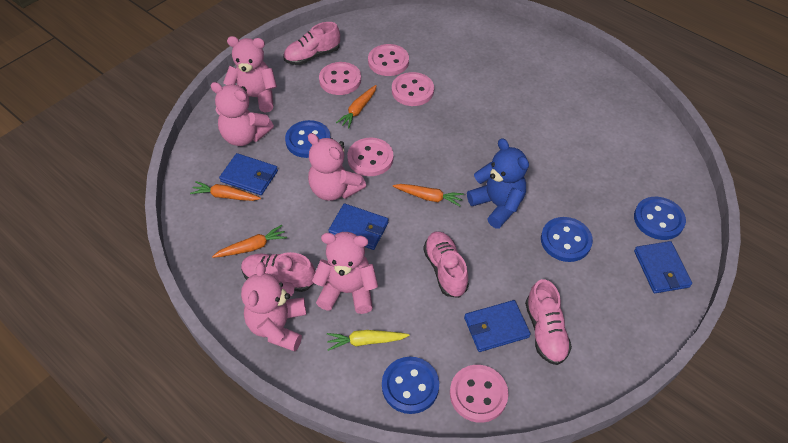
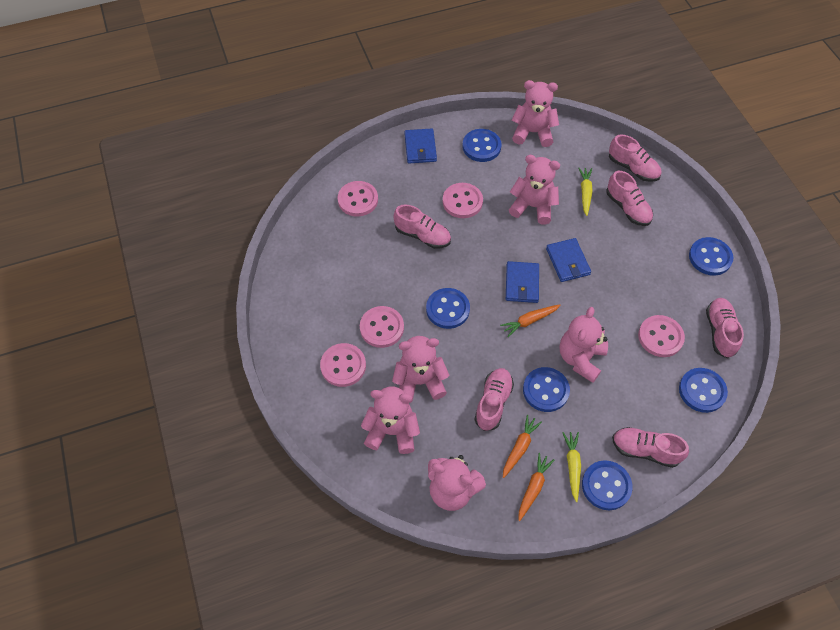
blue button: 4 -> 6
blue teddy bear: 1 -> 0
blue wallet: 4 -> 3
orange carrot: 4 -> 3
pink shoe: 4 -> 6
pink teddy bear: 5 -> 6
yellow carrot: 1 -> 2

